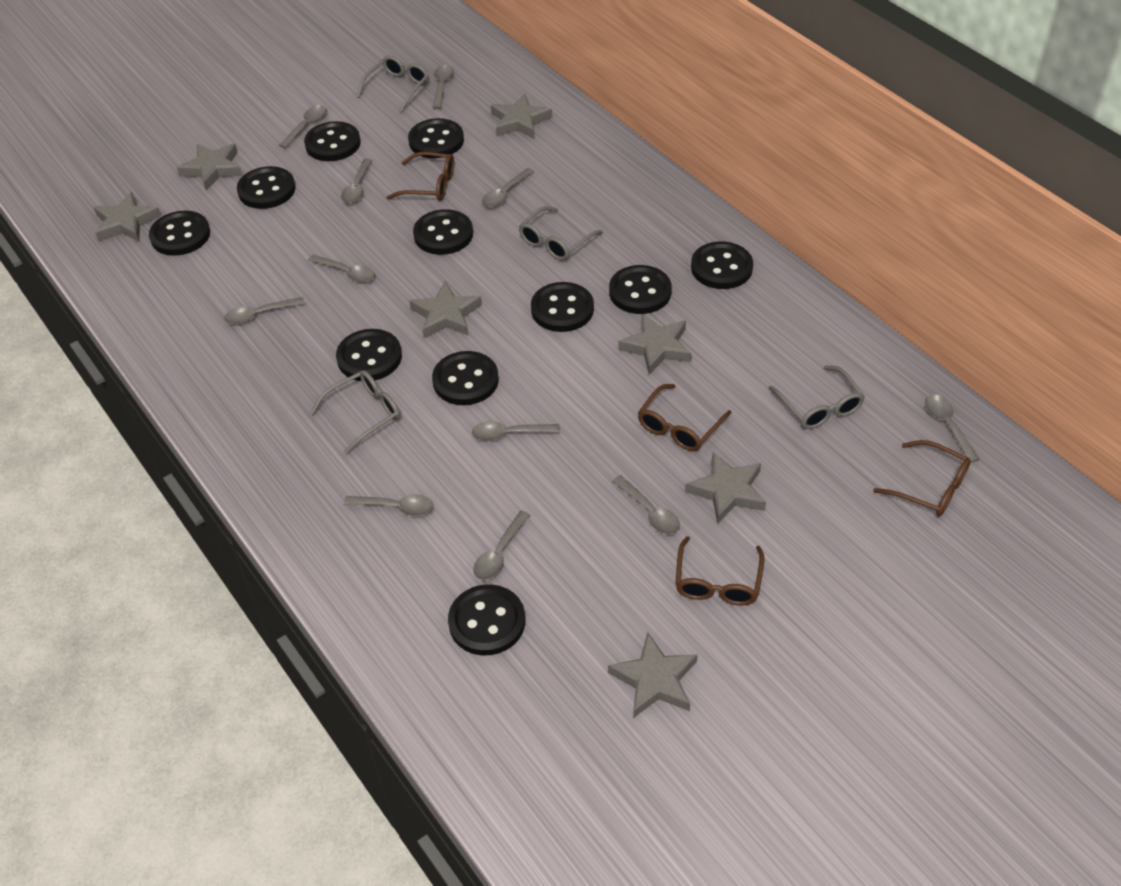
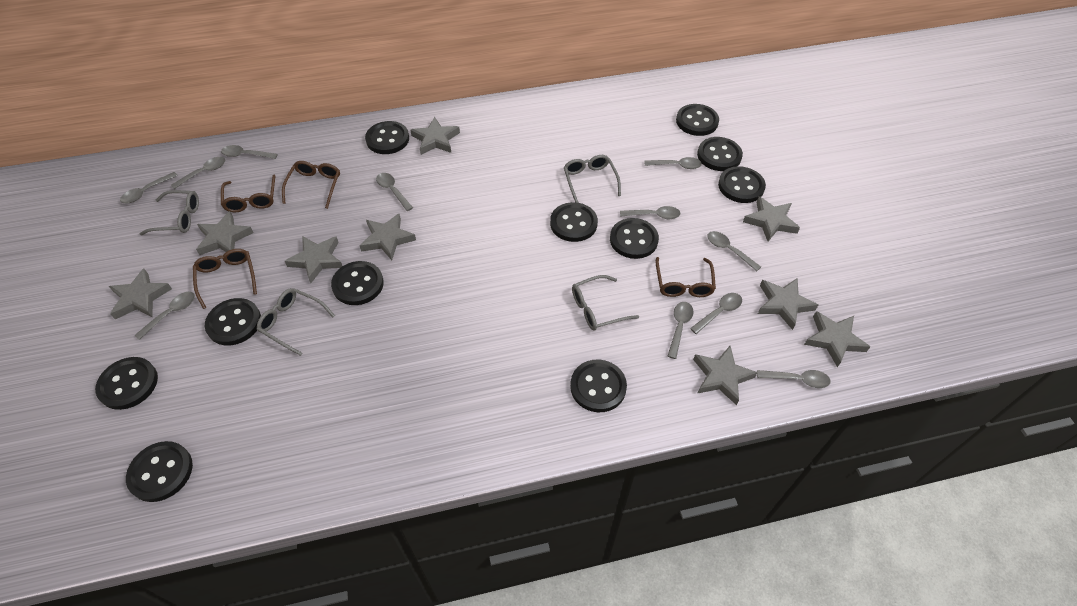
grey star: 7 -> 9

